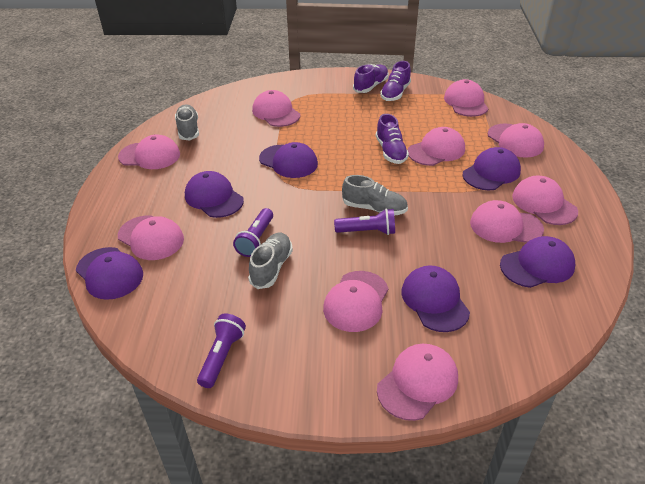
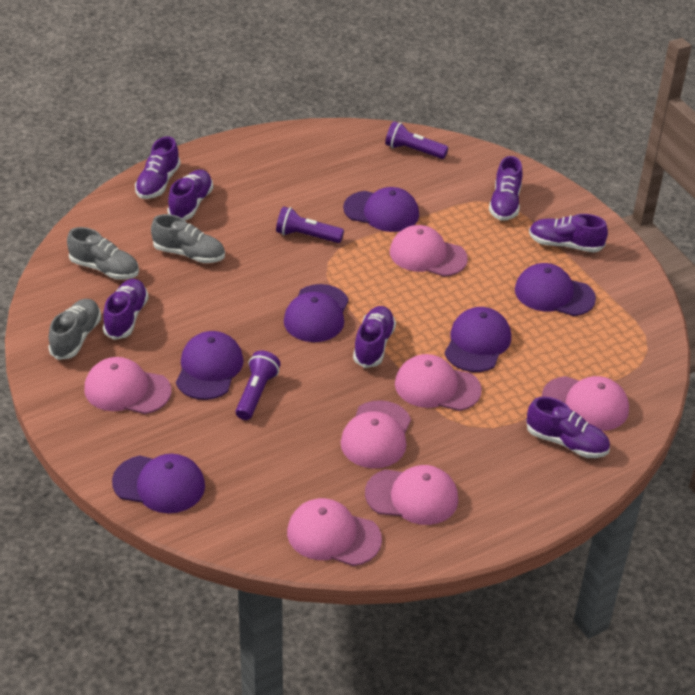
pink cap: 10 -> 7
purple shoe: 3 -> 7

